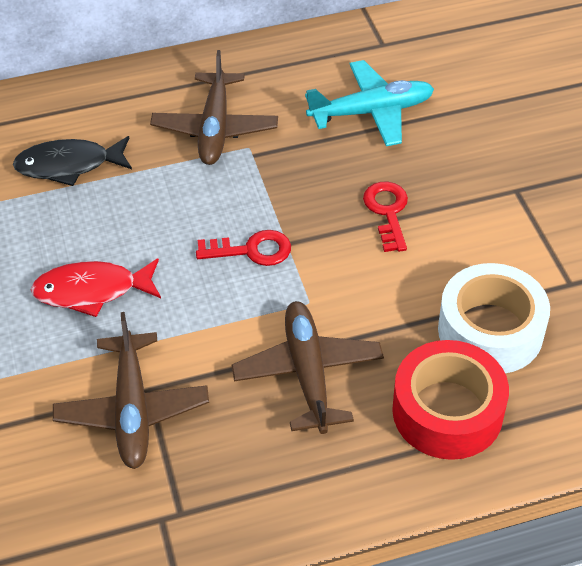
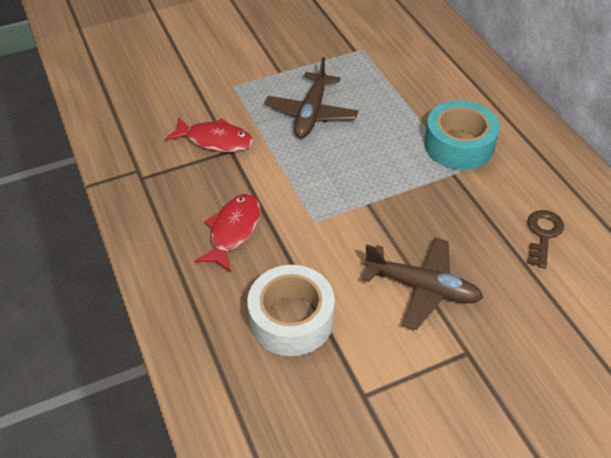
black fish: 1 -> 0
brown key: 0 -> 1
brown plane: 3 -> 2
red fish: 1 -> 2
red key: 2 -> 0
red tape: 1 -> 0
turquoise plane: 1 -> 0
turquoise tape: 0 -> 1

